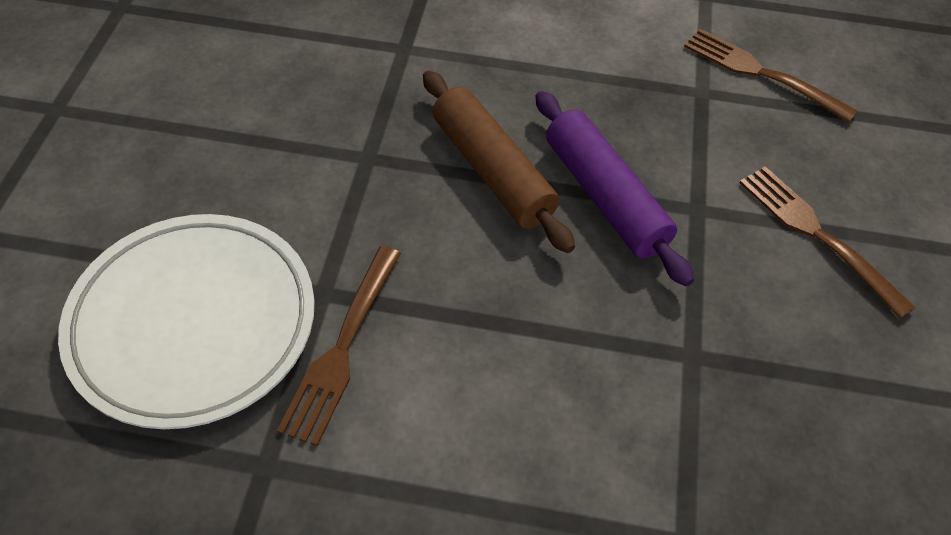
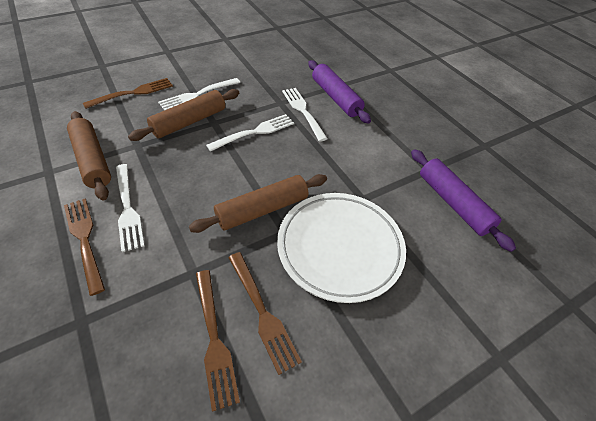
brown fork: 3 -> 4
brown rolling pin: 1 -> 3
purple rolling pin: 1 -> 2
white fork: 0 -> 4

